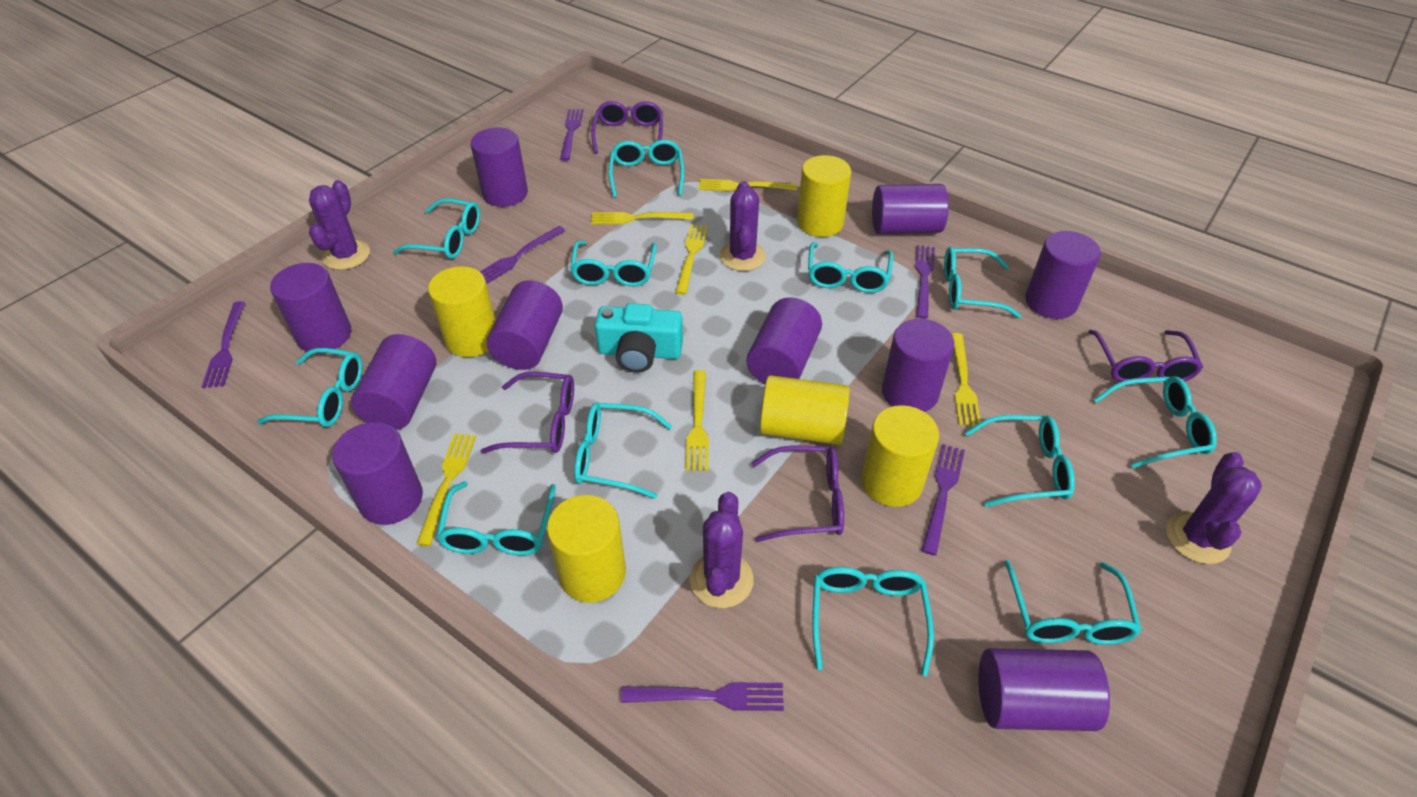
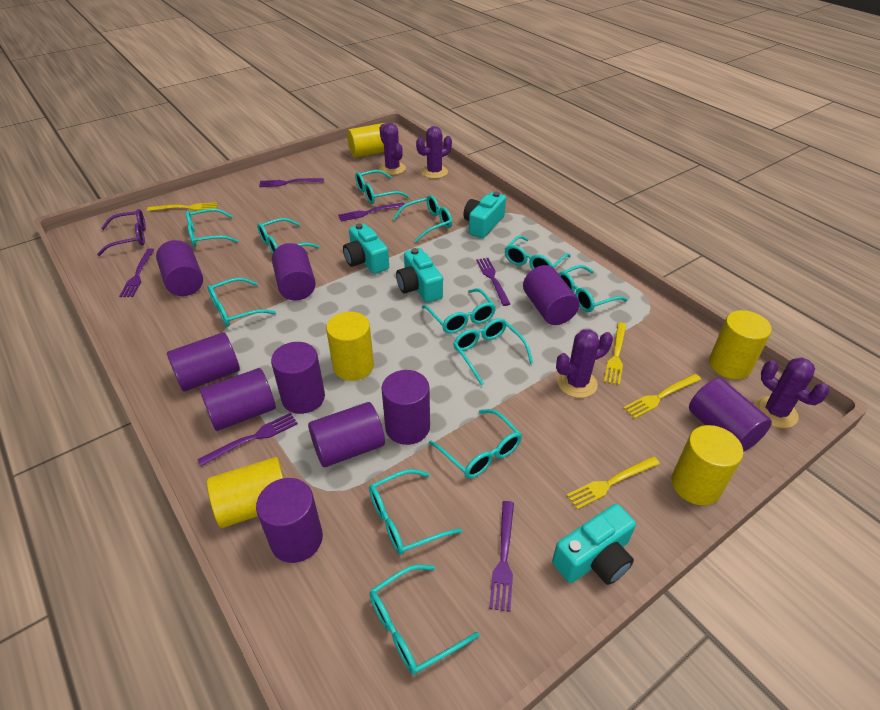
purple glasses: 4 -> 1
turquoise camera: 1 -> 4
yellow fork: 6 -> 4

